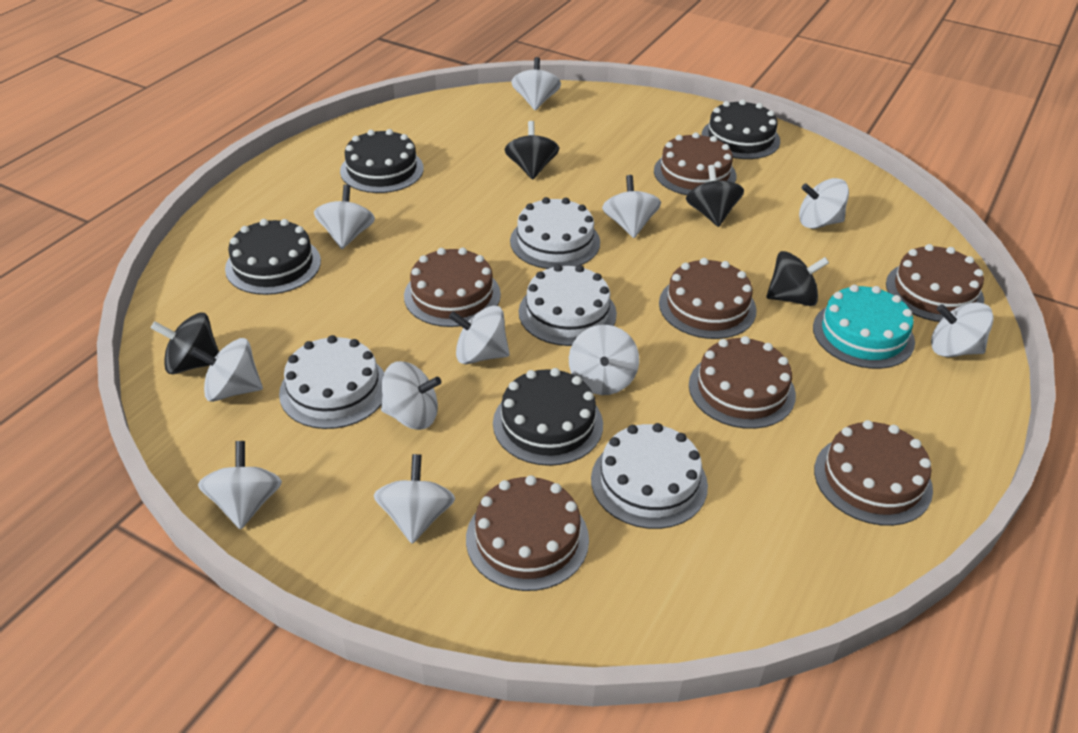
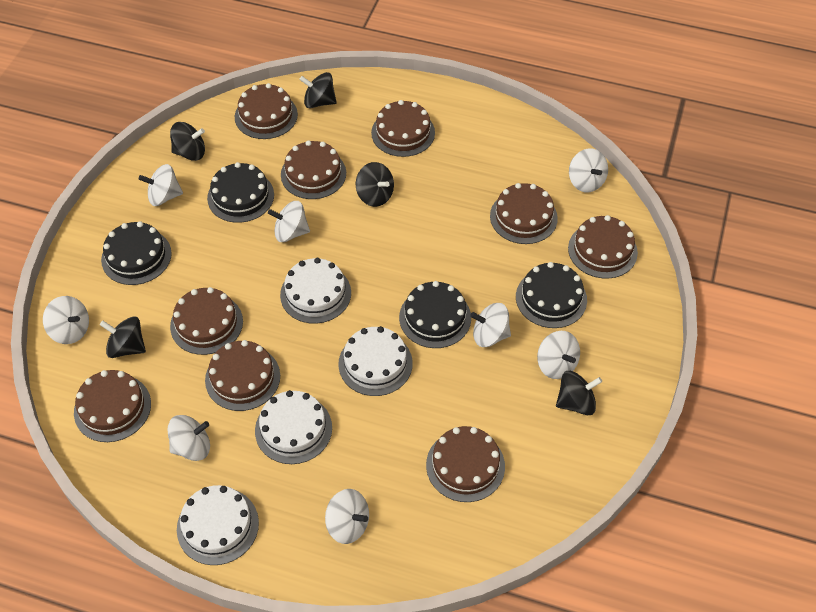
black spinning top: 4 -> 5
brown cake: 7 -> 9
turquoise cake: 1 -> 0
white spinning top: 11 -> 8

